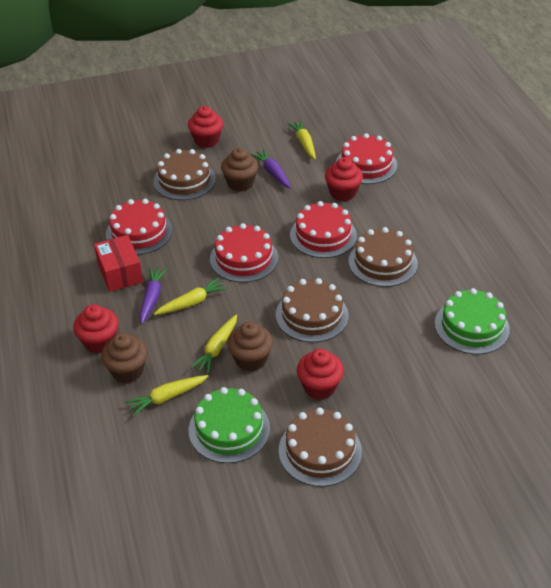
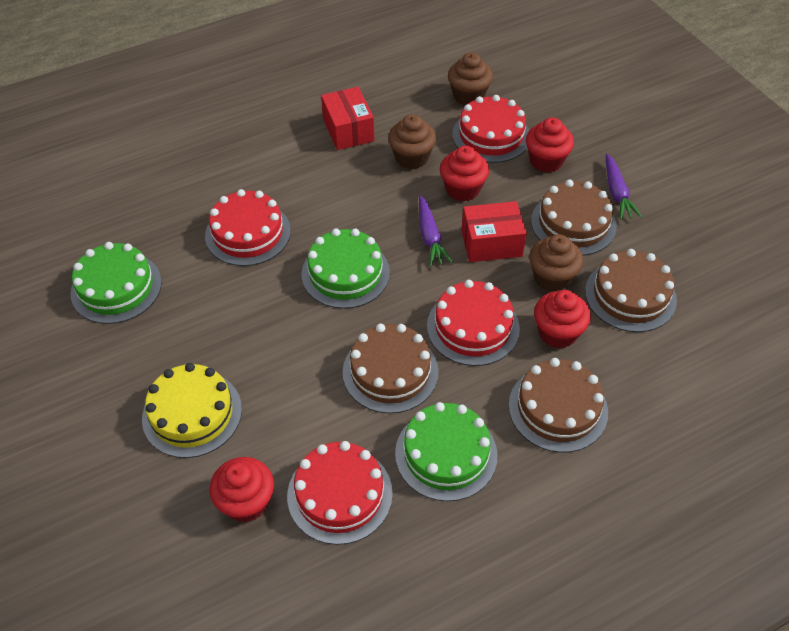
green cake: 2 -> 3
red box: 1 -> 2
yellow cake: 0 -> 1
yellow carrot: 4 -> 0

